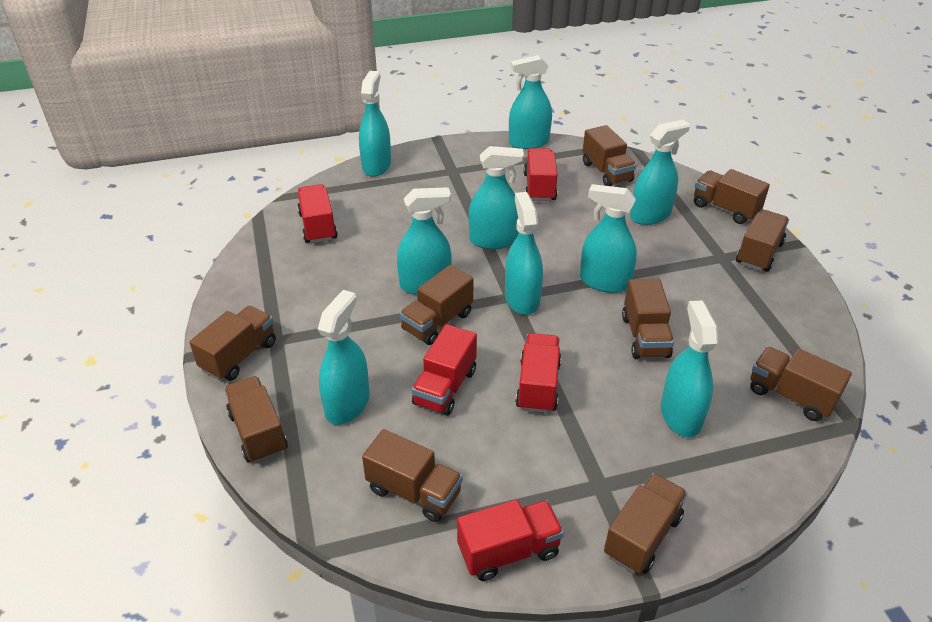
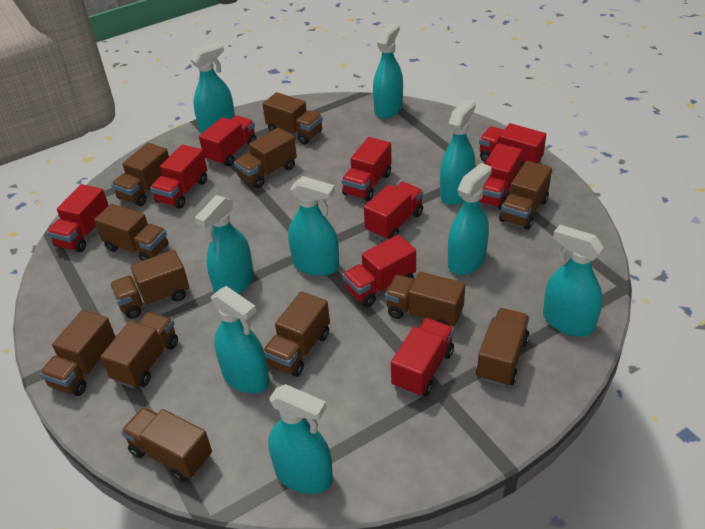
brown truck: 10 -> 12
red truck: 5 -> 9

